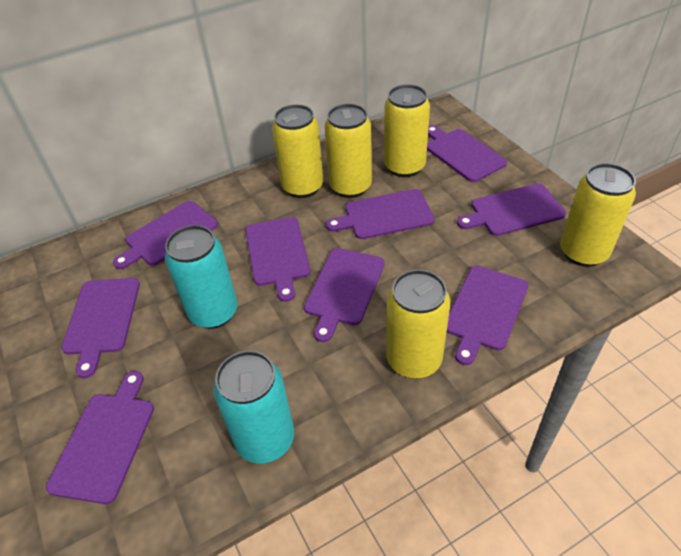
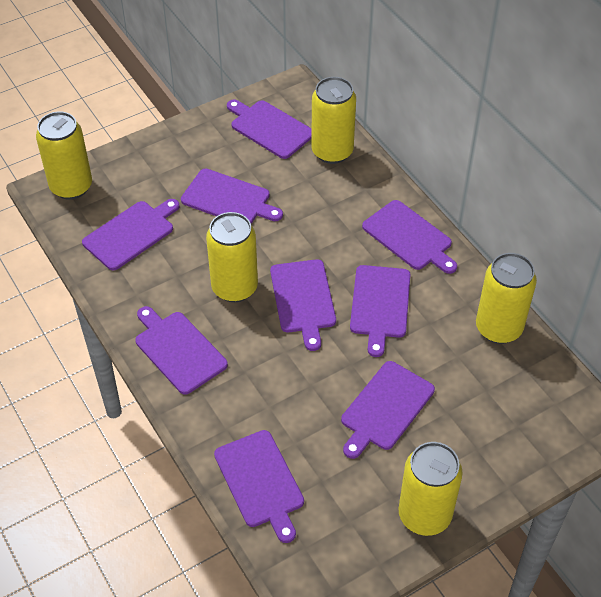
turquoise can: 2 -> 0

